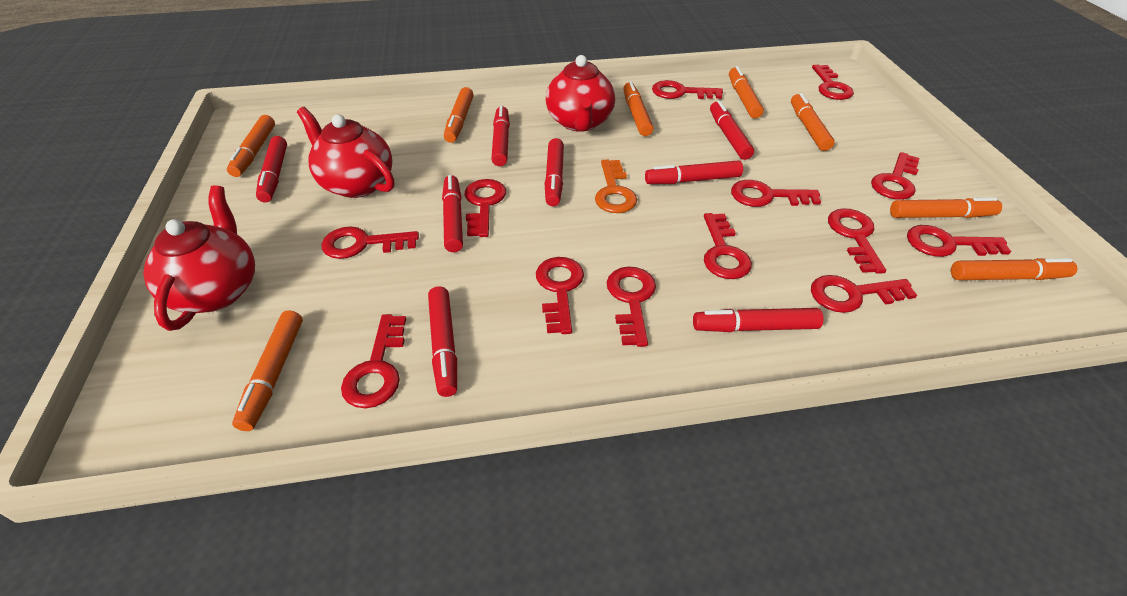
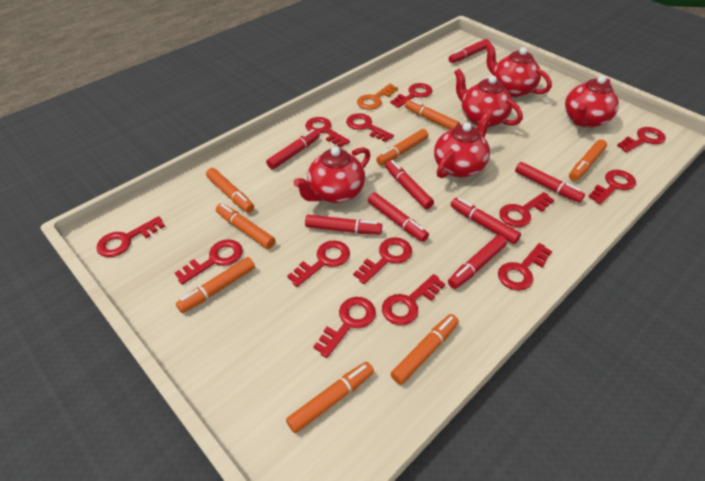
red teapot: 3 -> 5

